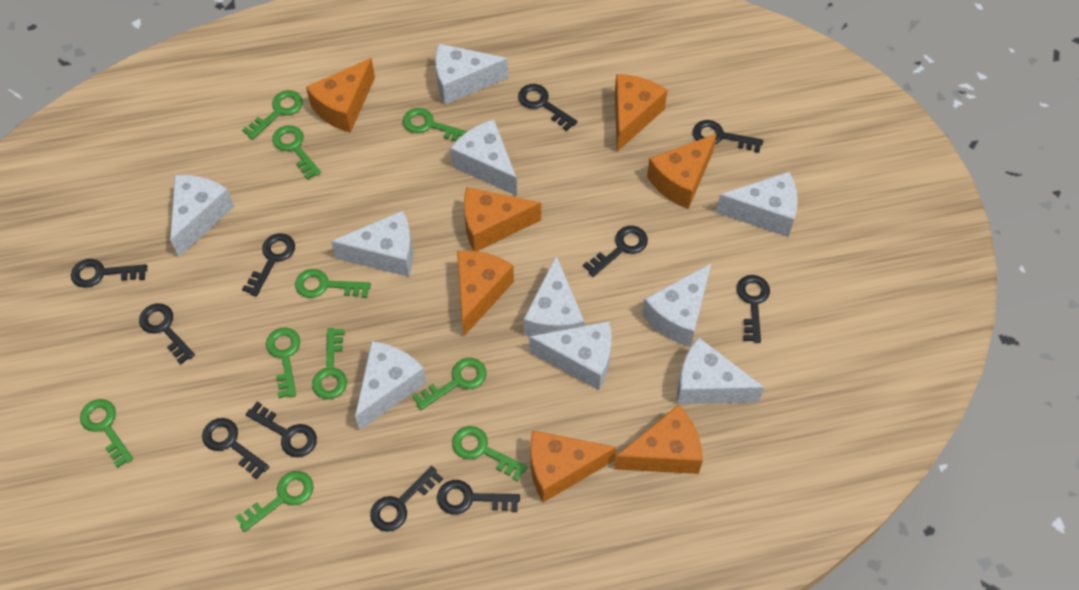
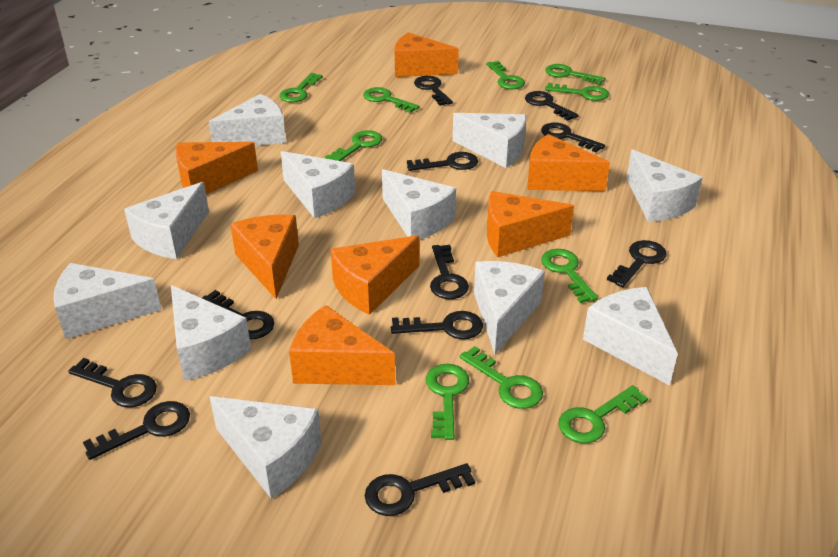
white cheese: 10 -> 11

